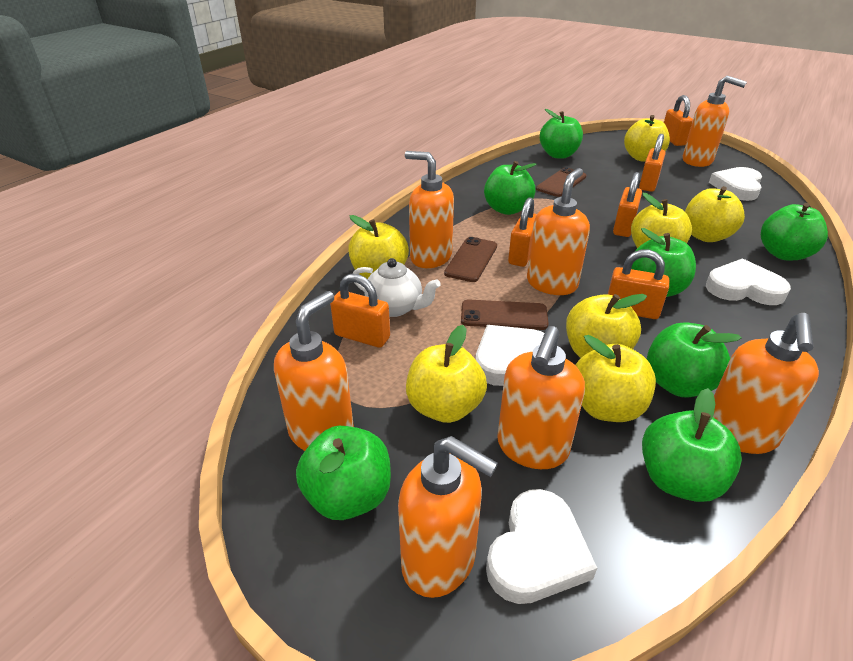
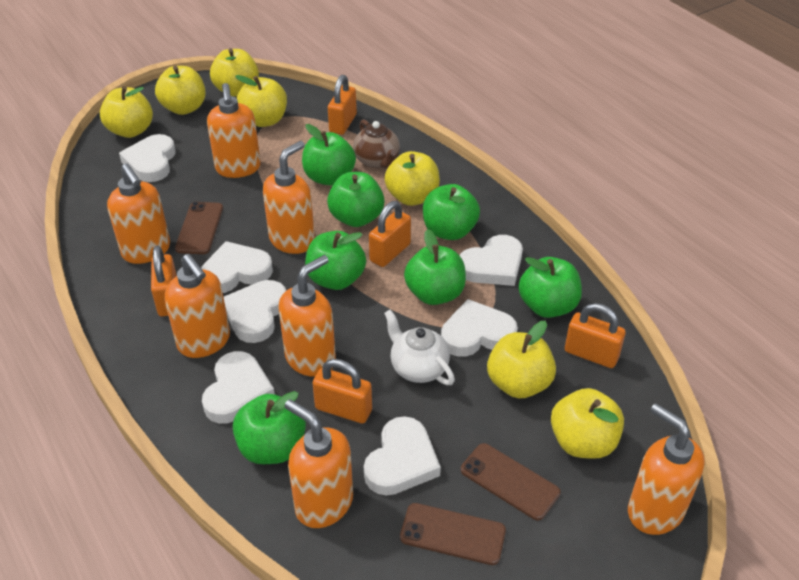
brown teapot: 0 -> 1
orange padlock: 6 -> 5
white heart: 4 -> 7

